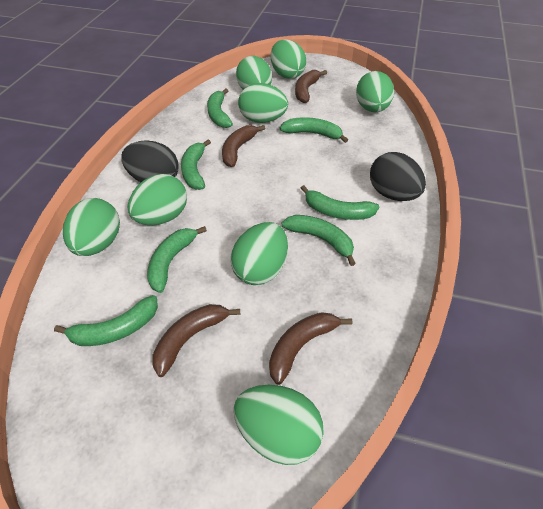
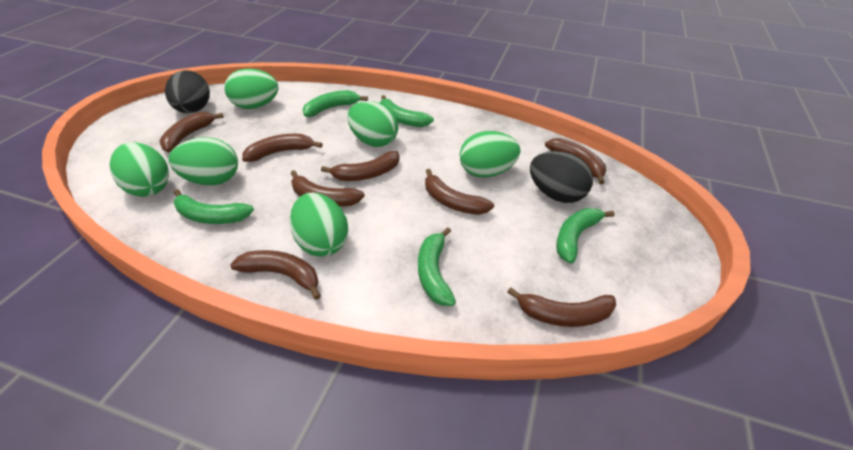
brown banana: 4 -> 8
green banana: 7 -> 5
green egg: 8 -> 6

